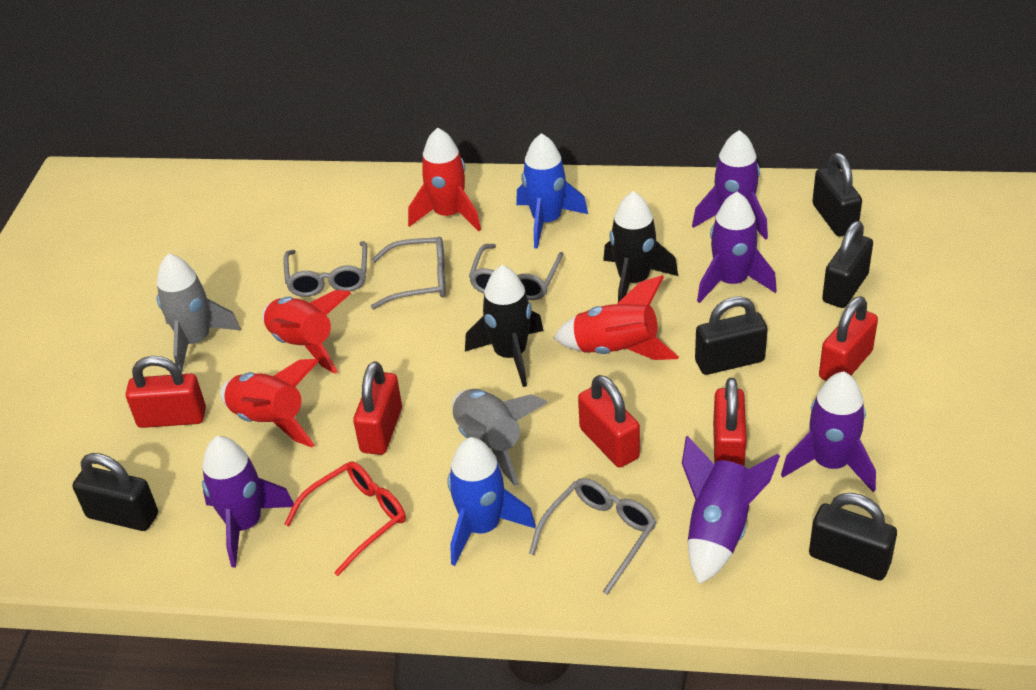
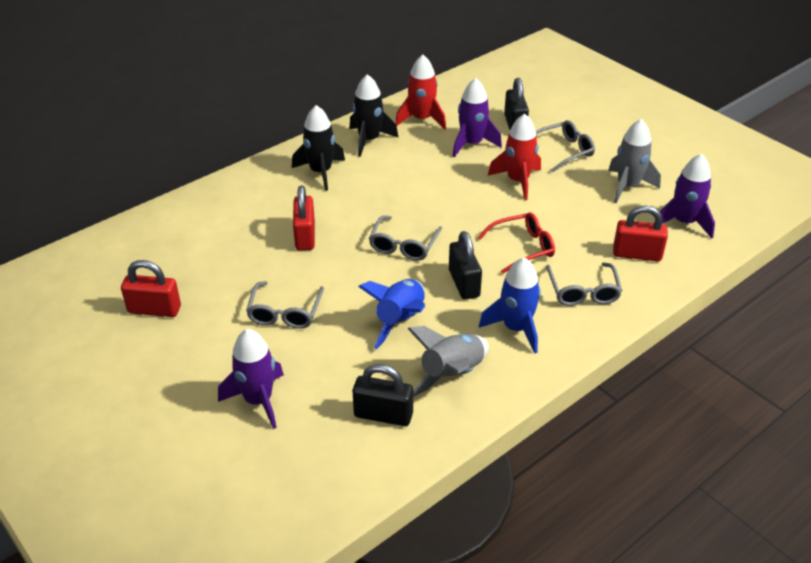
black padlock: 5 -> 3
purple rocket: 5 -> 3
red padlock: 5 -> 3
red rocket: 4 -> 2

